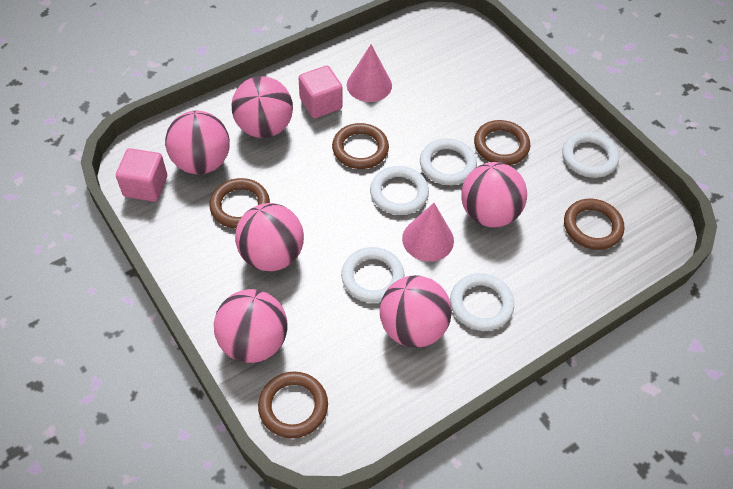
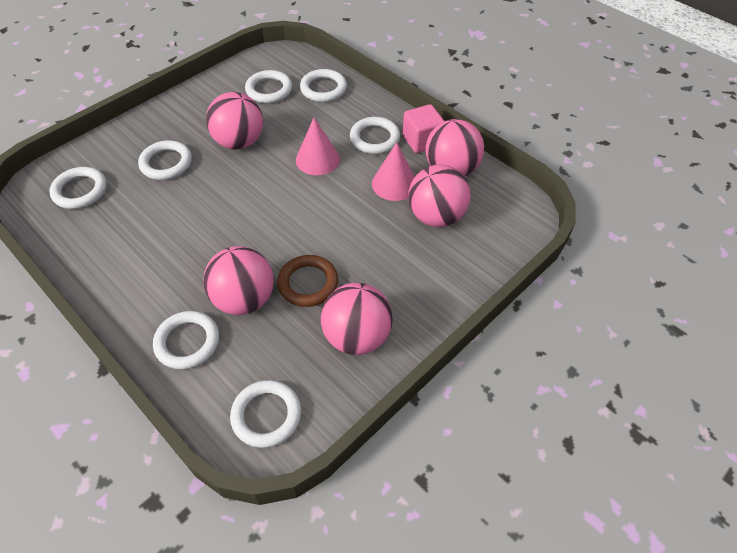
brown ring: 5 -> 1
pink ball: 6 -> 5
pink cube: 2 -> 1
white ring: 5 -> 7

